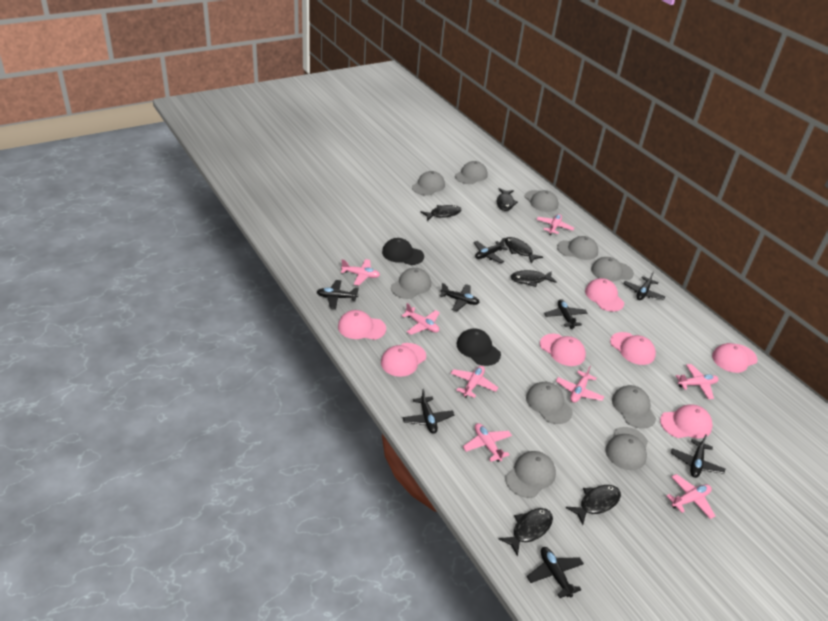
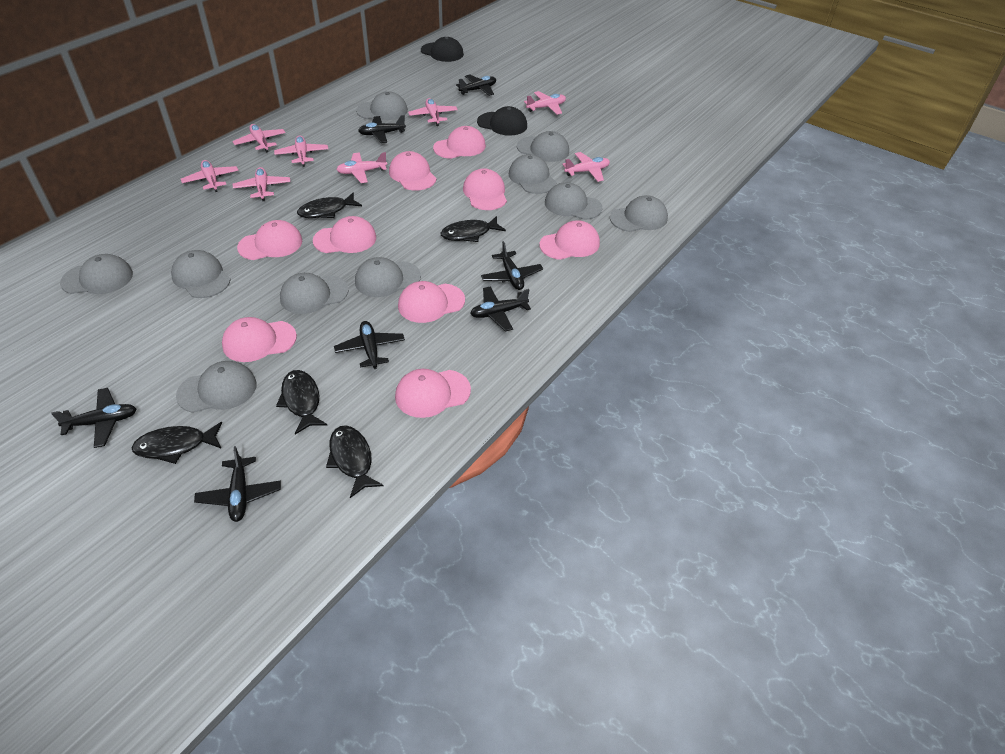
black fish: 6 -> 5
black plane: 8 -> 7
pink cap: 7 -> 9

